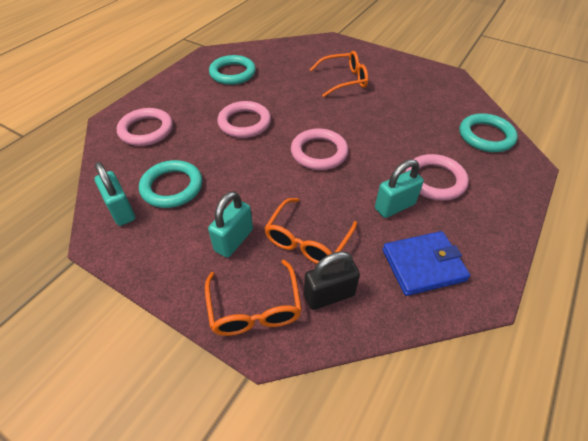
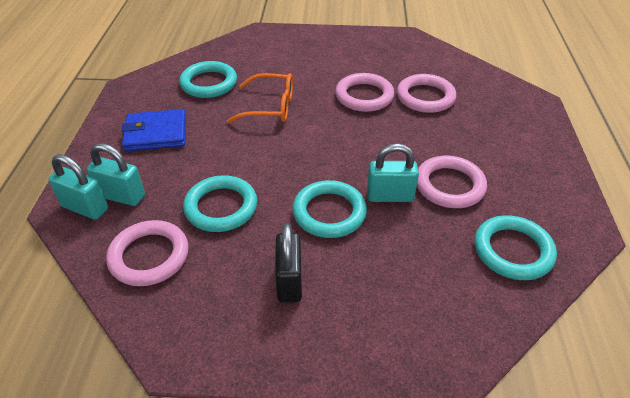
orange glasses: 3 -> 1
turquoise ring: 3 -> 4

